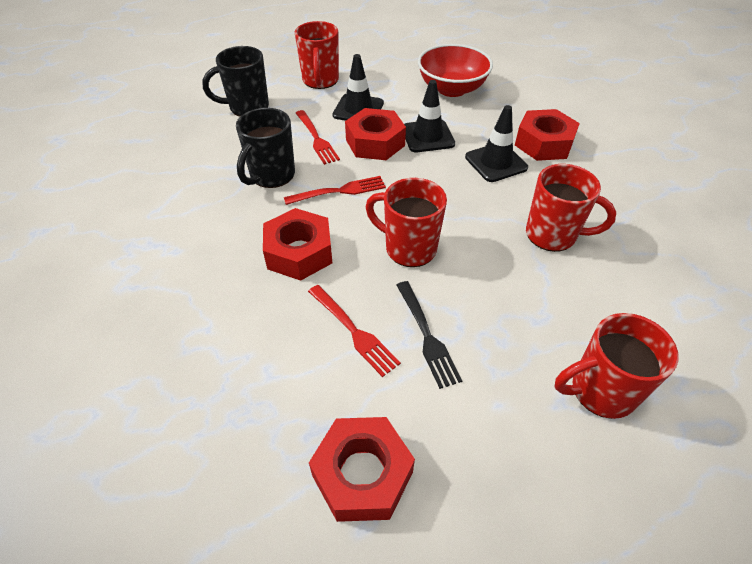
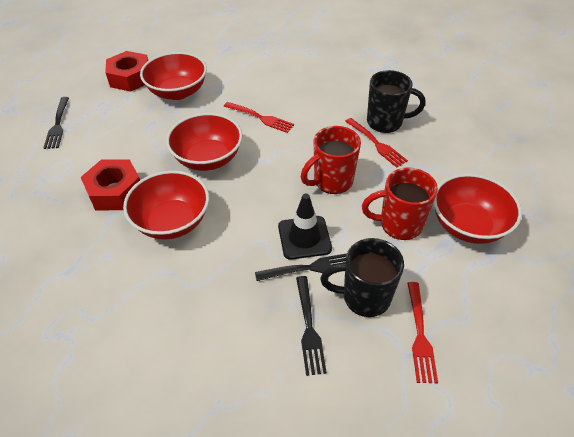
black fork: 1 -> 3
black traffic cone: 3 -> 1
red bowl: 1 -> 4
red mug: 4 -> 2
red nut: 4 -> 2

